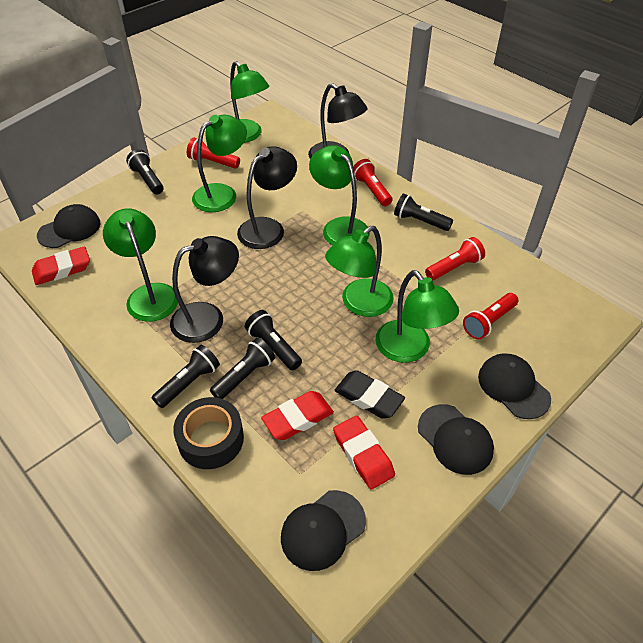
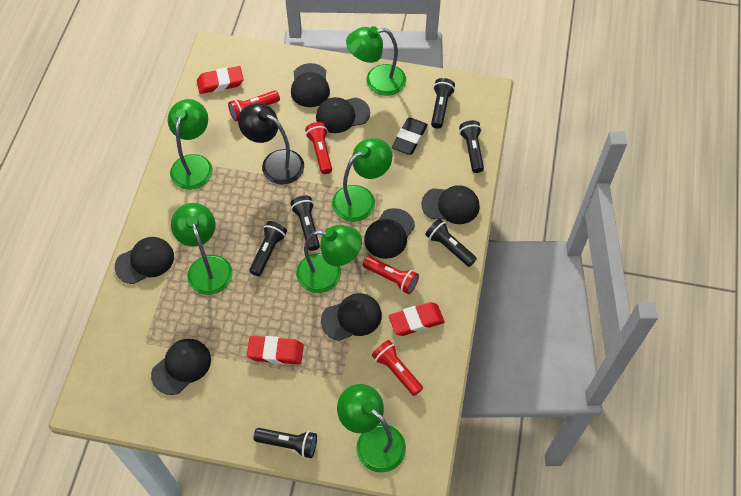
black cap: 4 -> 7
black flashlight: 5 -> 6
black lamp: 3 -> 1
black tape: 1 -> 0

